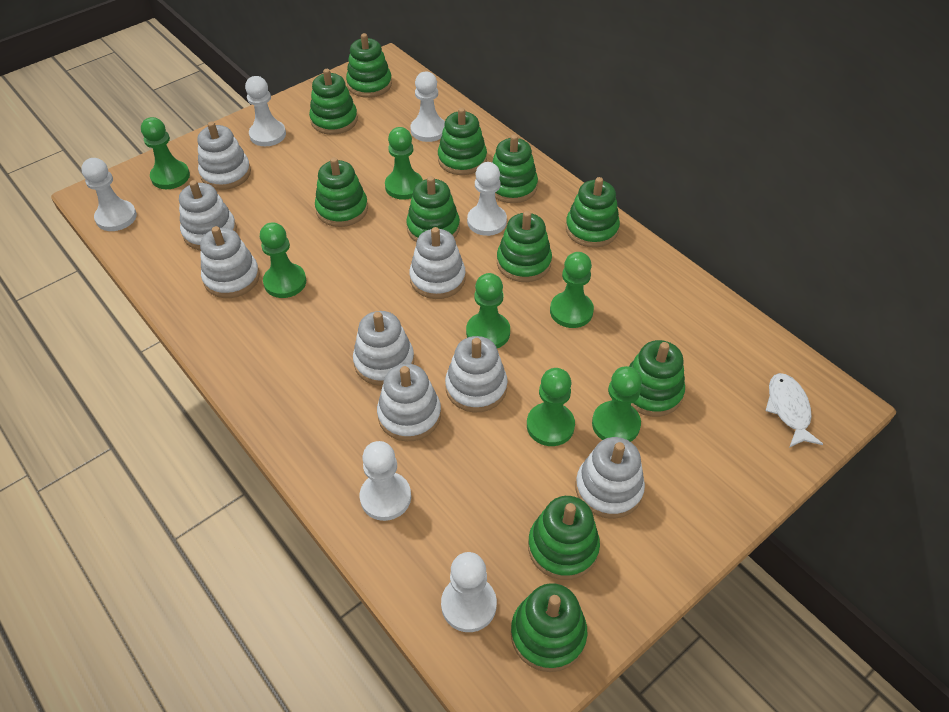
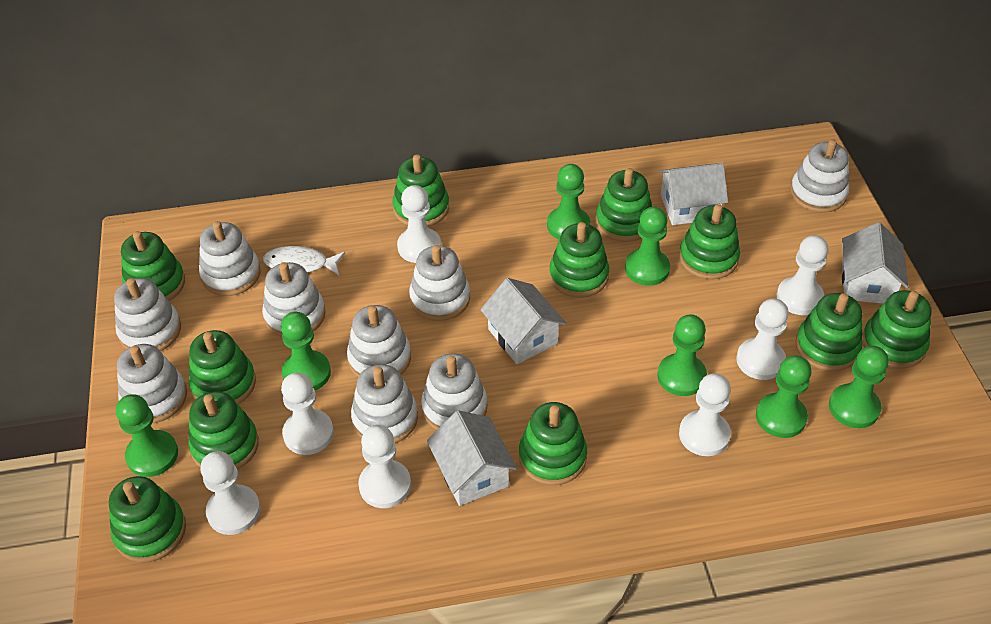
white house: 0 -> 4
white pawn: 6 -> 7
white stacking toy: 8 -> 9

